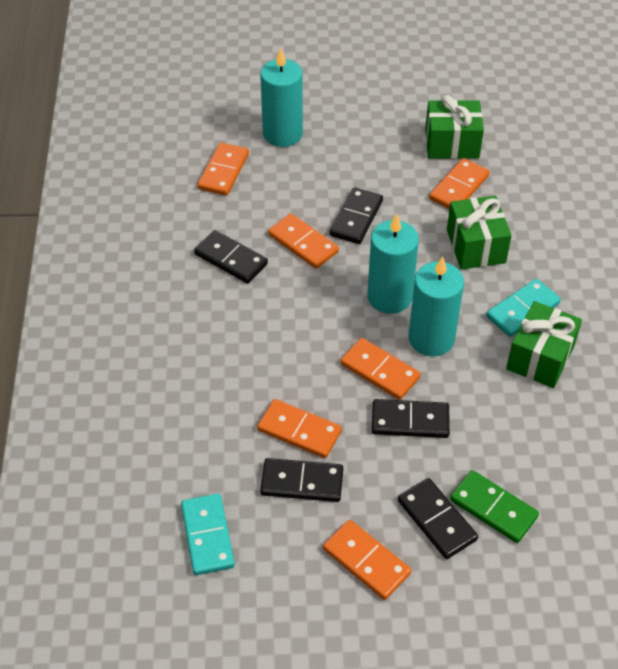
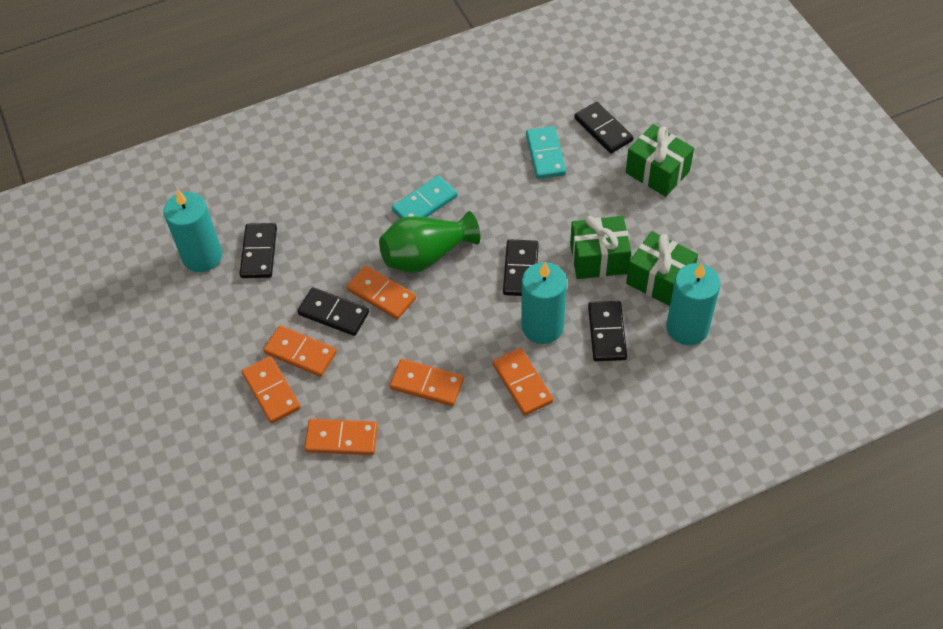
green domino: 1 -> 0
green vase: 0 -> 1

